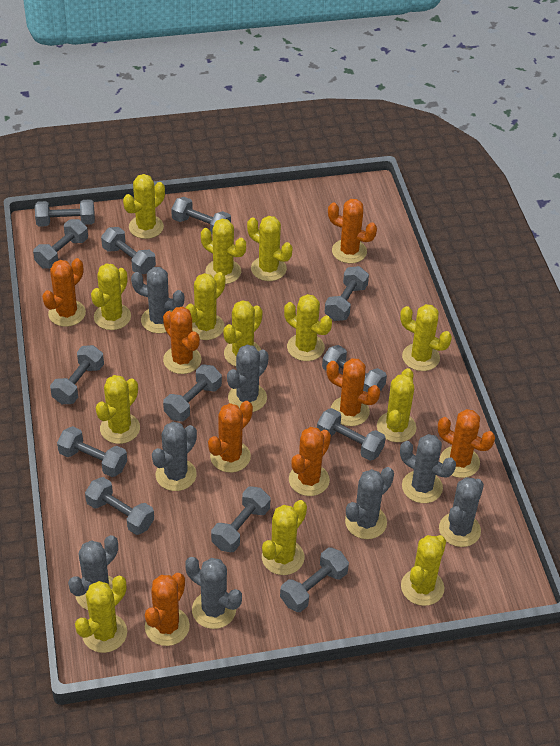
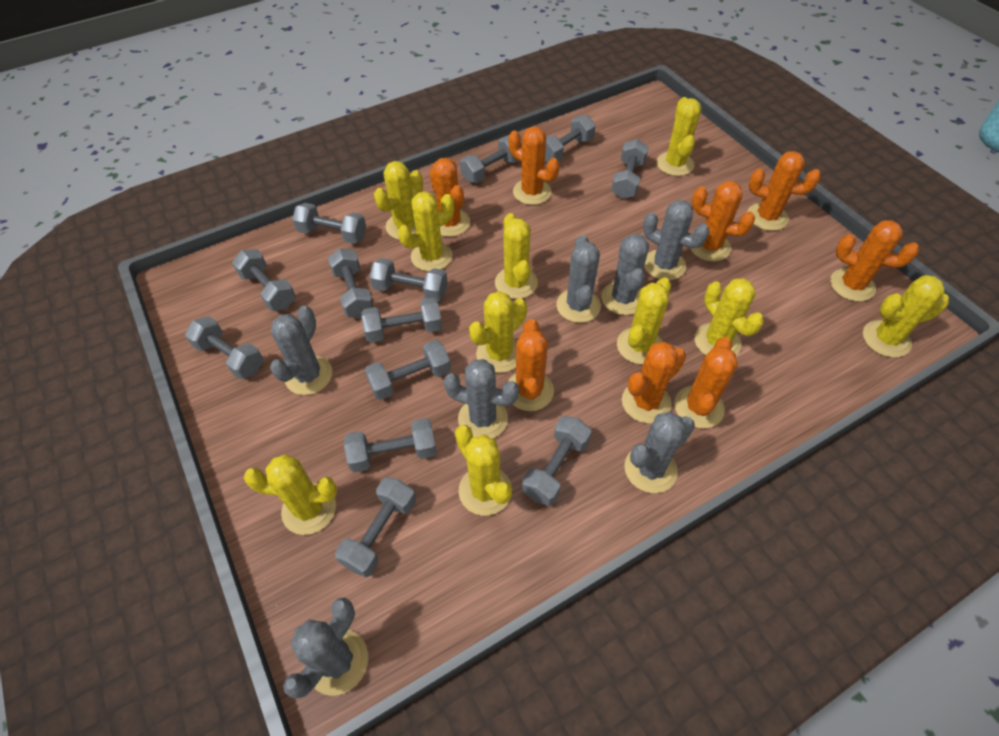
grey cactus: 8 -> 7
yellow cactus: 13 -> 10

